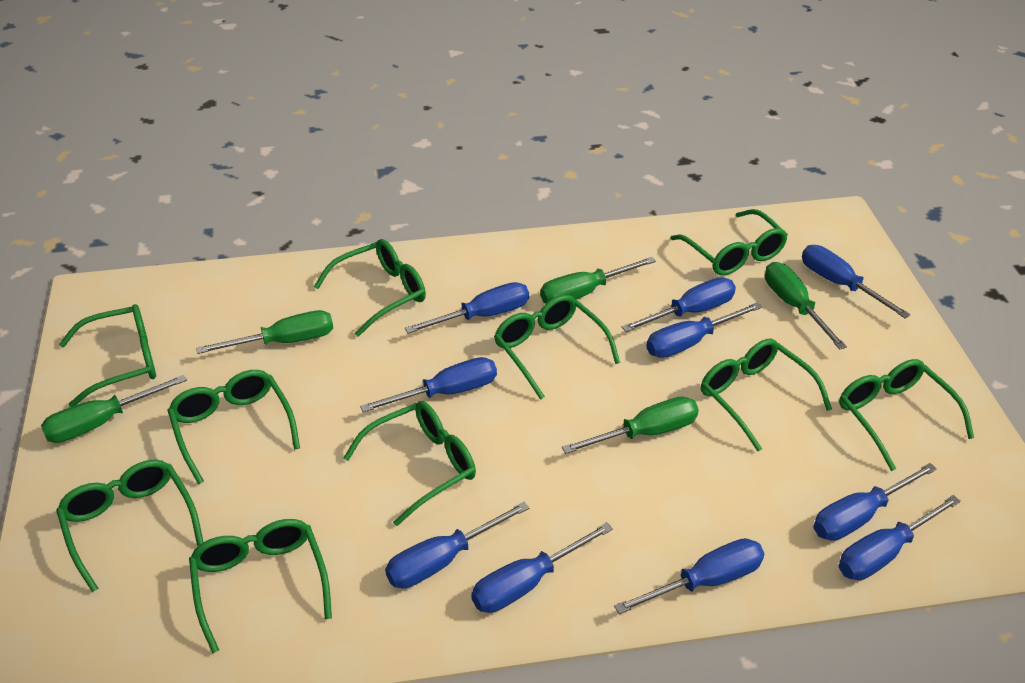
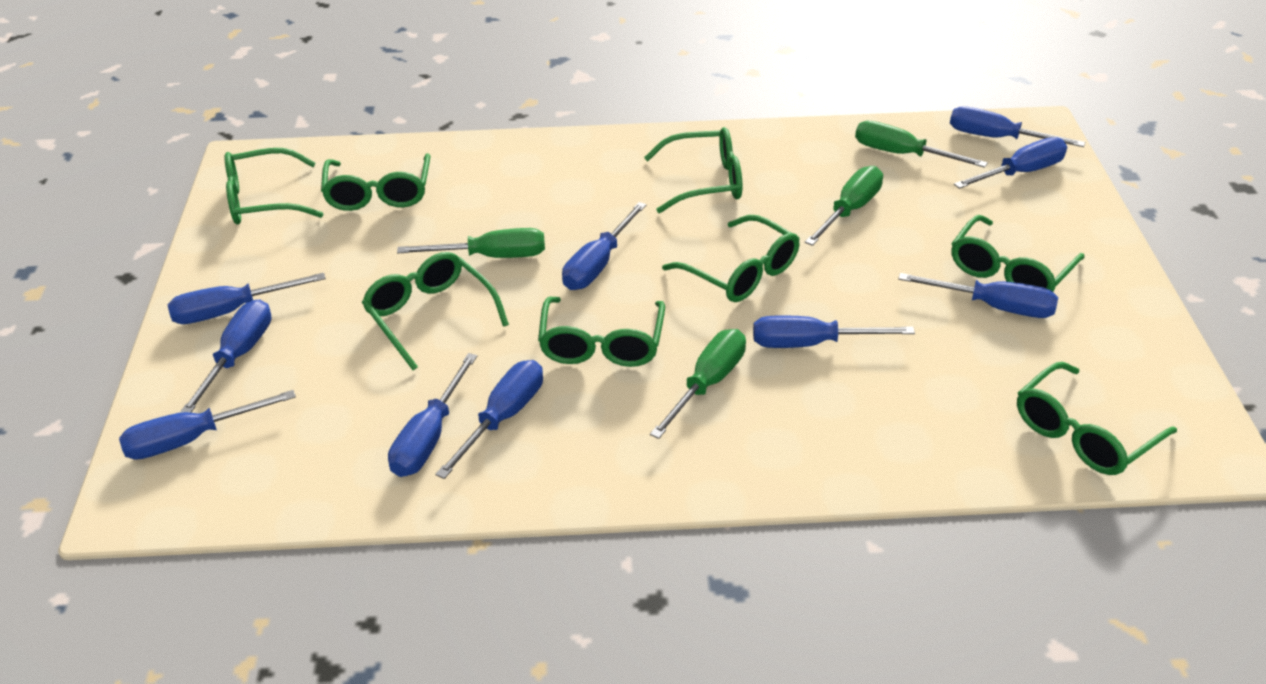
green glasses: 10 -> 8
green screwdriver: 5 -> 4

